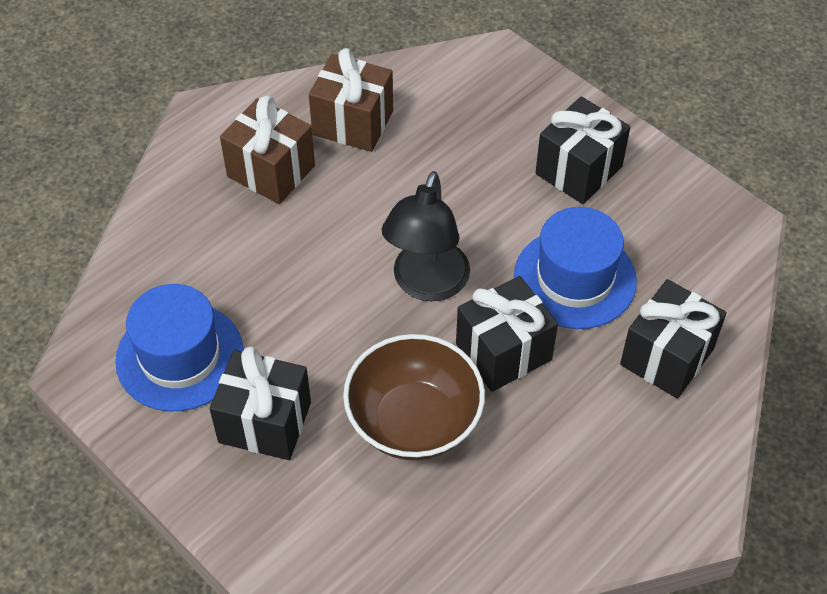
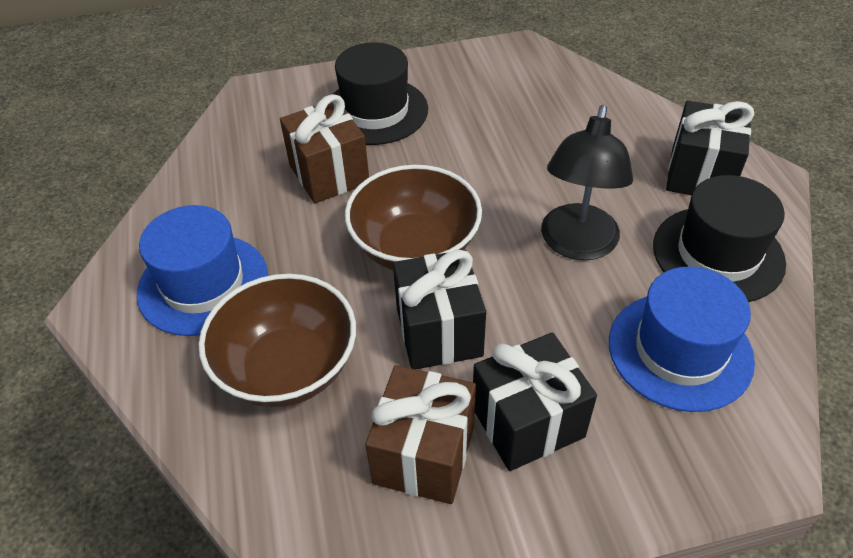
black gift: 4 -> 3
black hat: 0 -> 2
brown bowl: 1 -> 2

